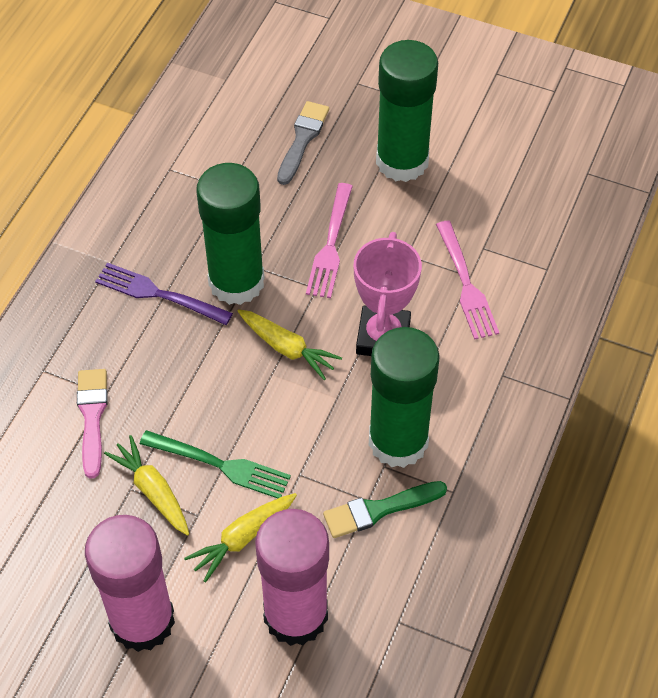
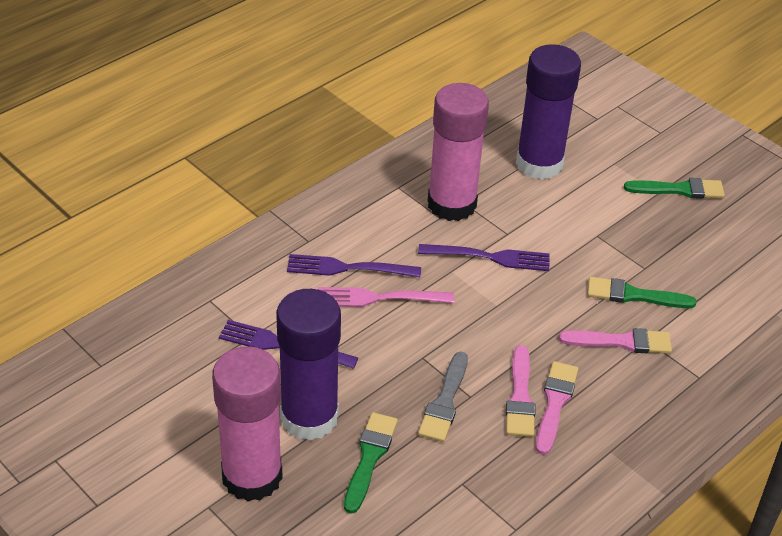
green brush: 1 -> 3
green fork: 1 -> 0
green glue stick: 3 -> 0
pink brush: 1 -> 3
pink fork: 2 -> 1
pink trophy: 1 -> 0
purple fork: 1 -> 3
purple glue stick: 0 -> 2
yellow carrot: 3 -> 0

